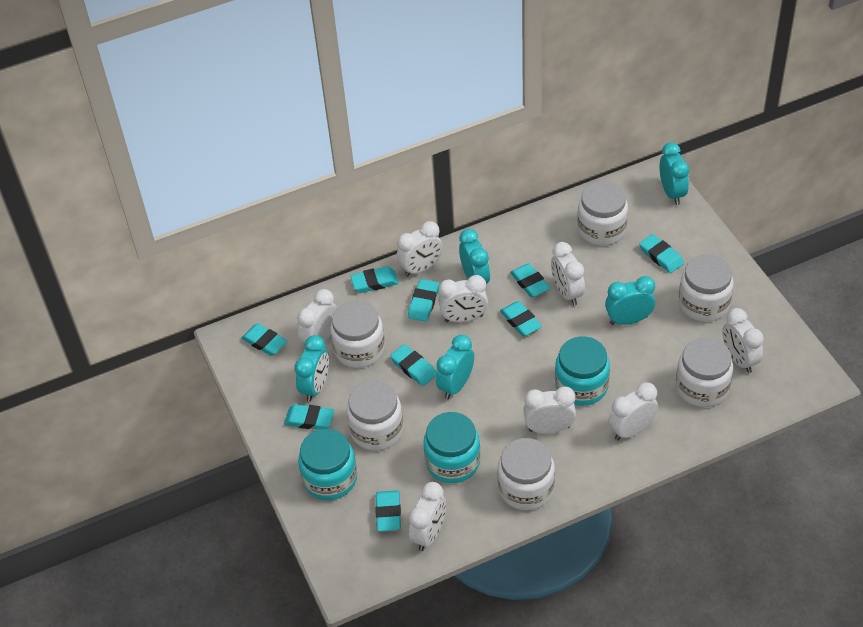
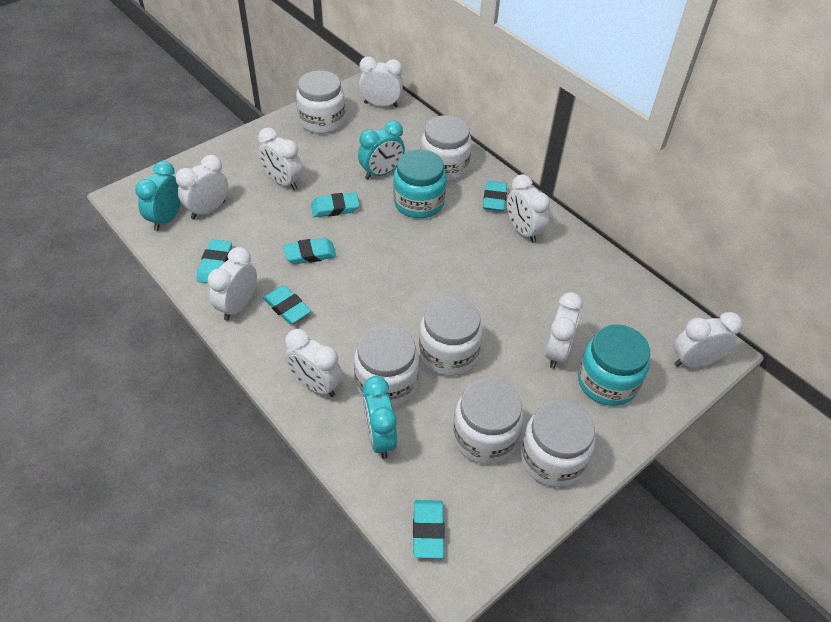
turquoise clock: 5 -> 3
turquoise eraser: 9 -> 6
turquoise jar: 3 -> 2

